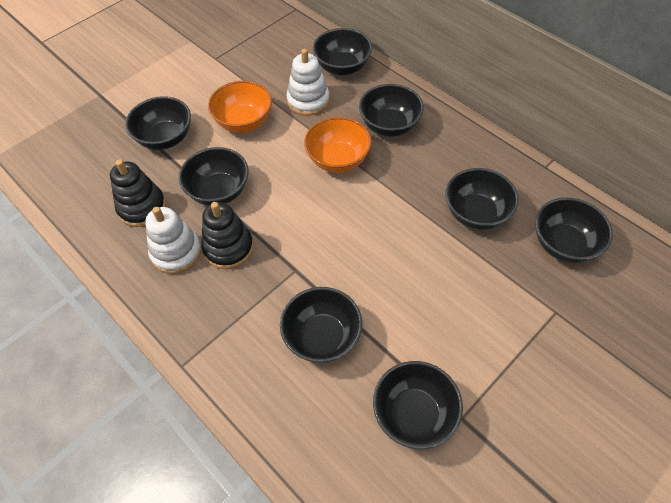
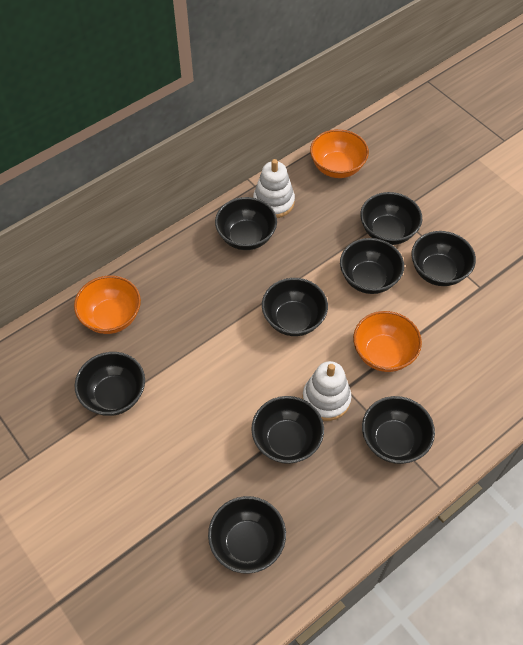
black bowl: 8 -> 9
black stacking toy: 2 -> 0
orange bowl: 2 -> 3

